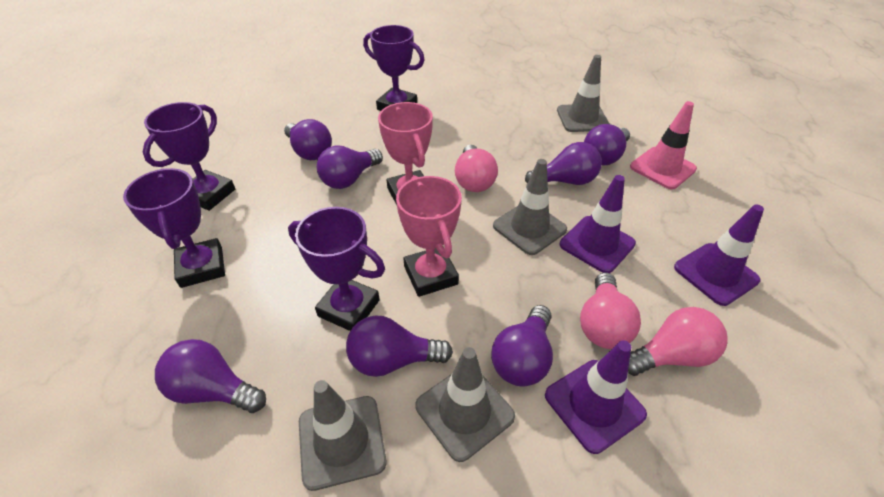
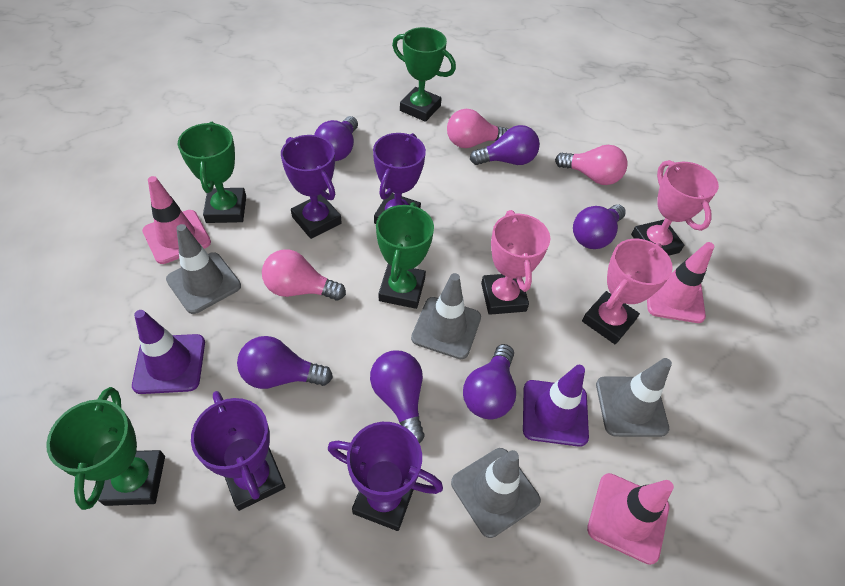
green trophy: 0 -> 4
pink traffic cone: 1 -> 3
pink trophy: 2 -> 3
purple light bulb: 7 -> 6
purple traffic cone: 3 -> 2

